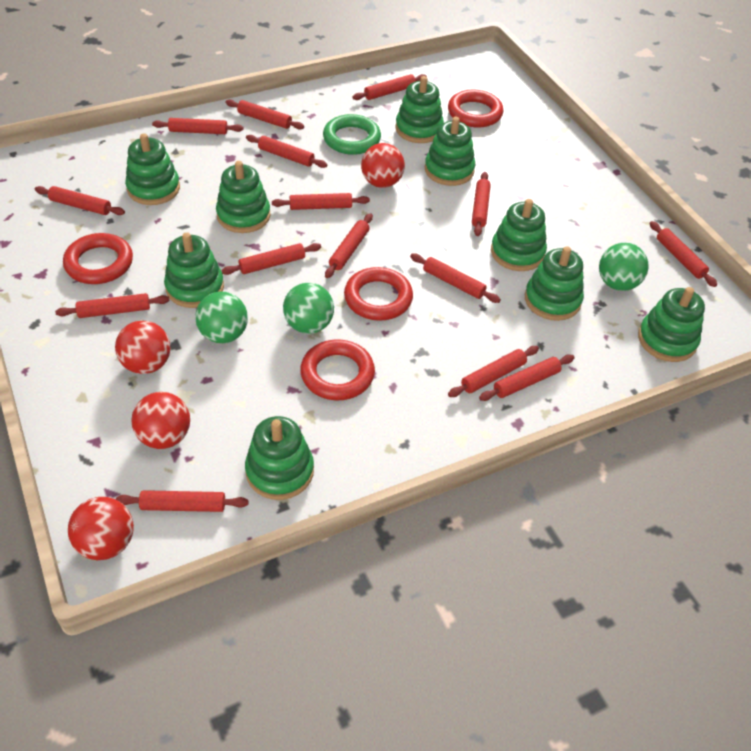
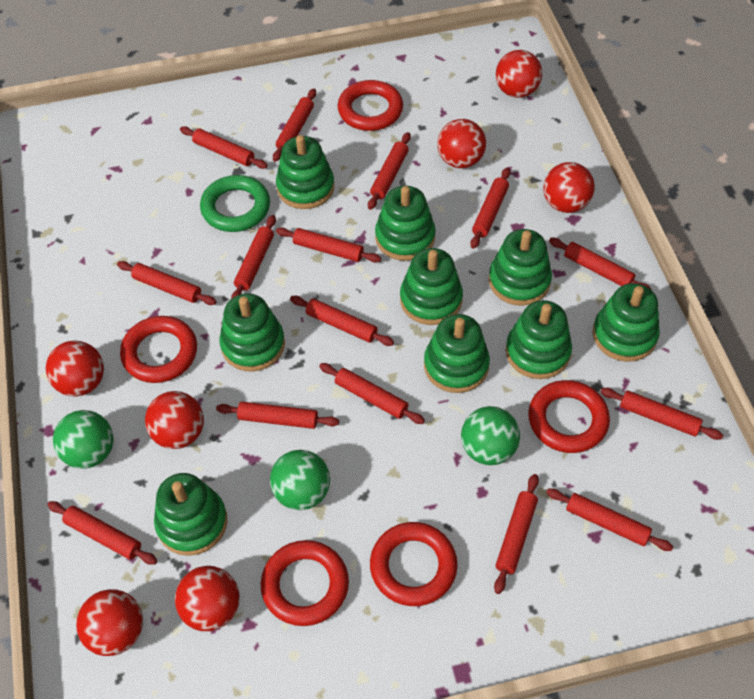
red ball: 4 -> 7
red ring: 4 -> 5

